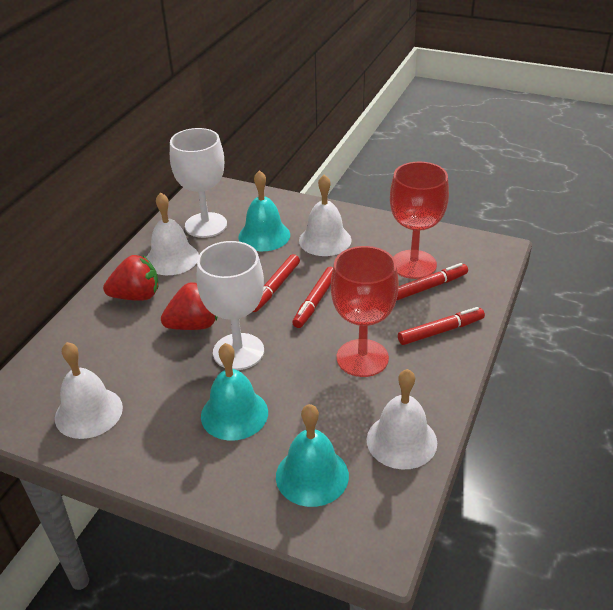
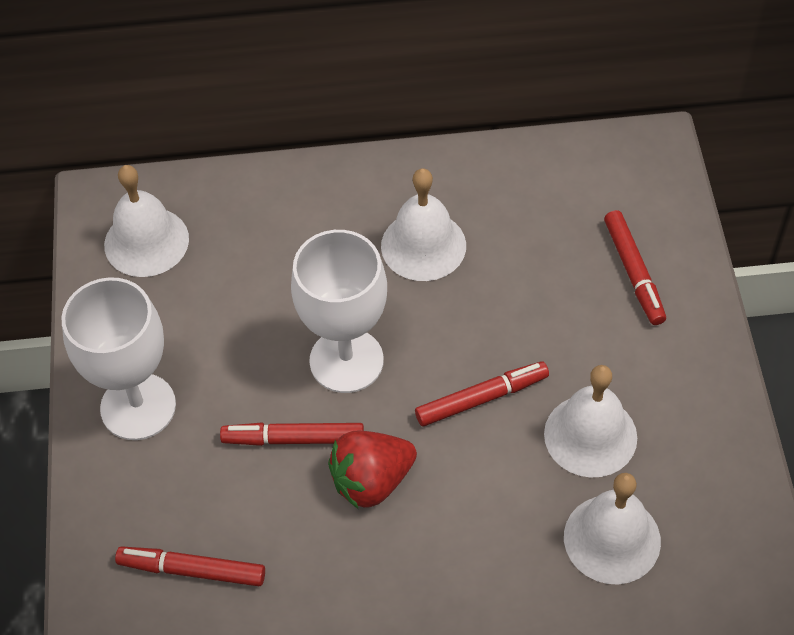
red goblet: 2 -> 0
red strawberry: 2 -> 1
turquoise bell: 3 -> 0

